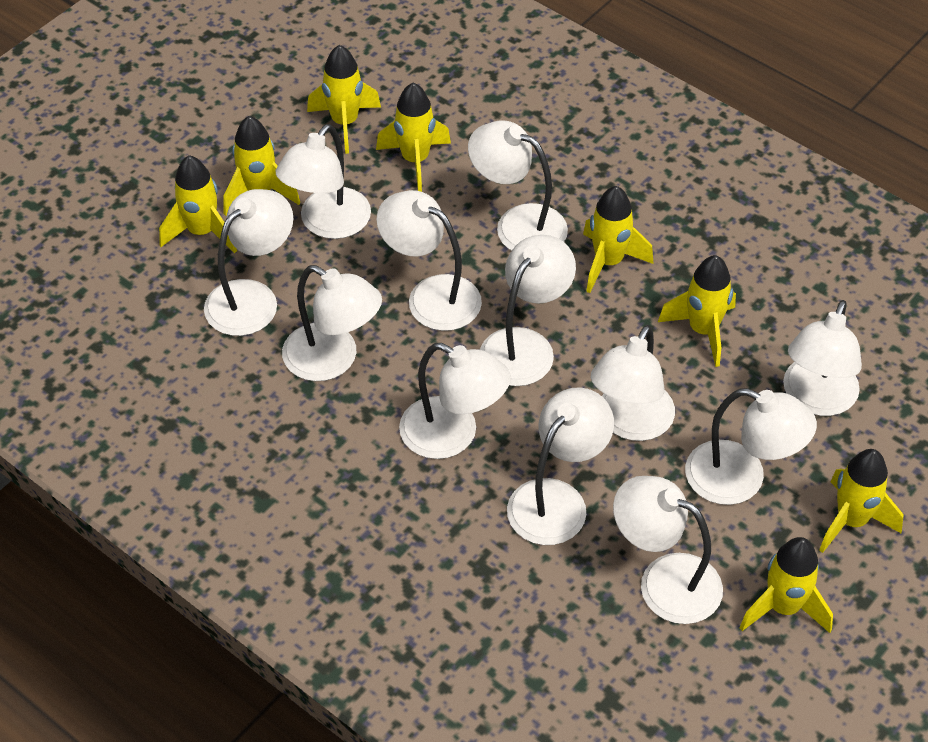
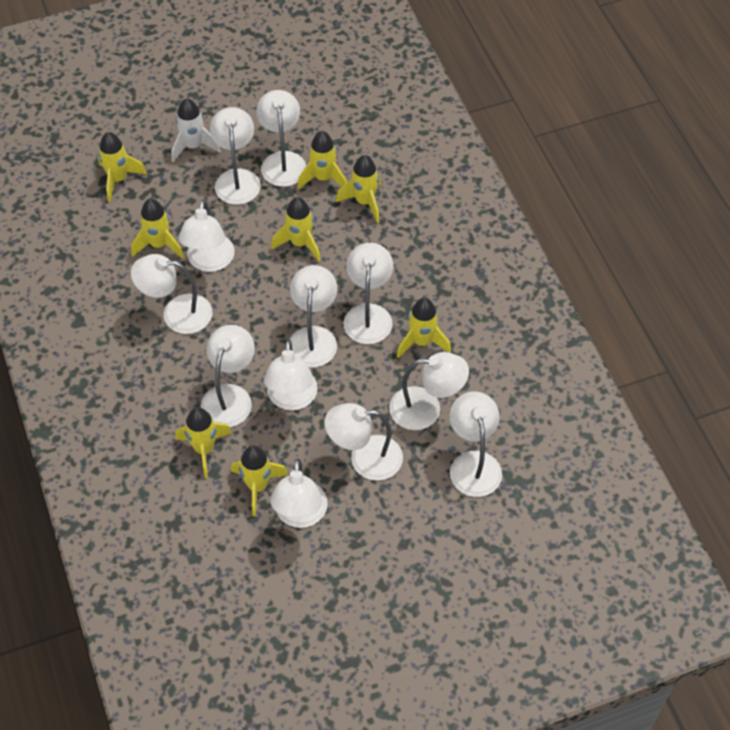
white rocket: 0 -> 1

